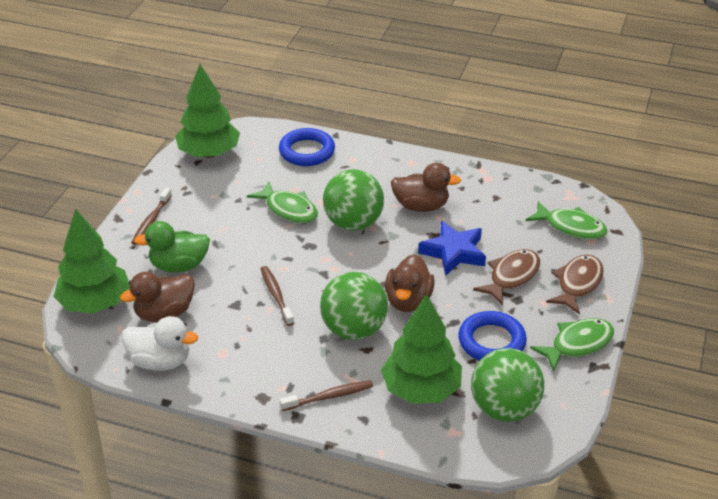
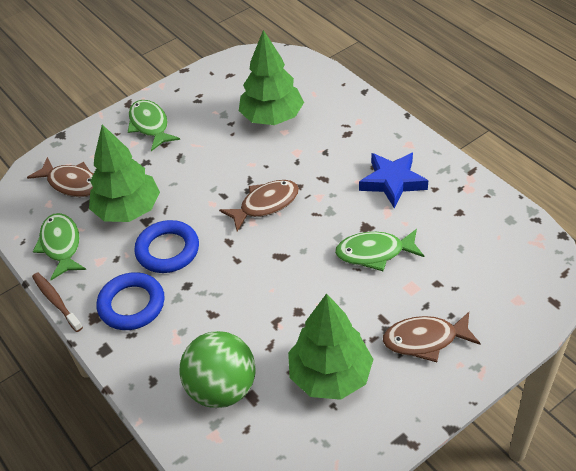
brown duck: 3 -> 0
brown fish: 2 -> 3
brown toothbrush: 3 -> 1
green ball: 3 -> 1
green duck: 1 -> 0
white duck: 1 -> 0

